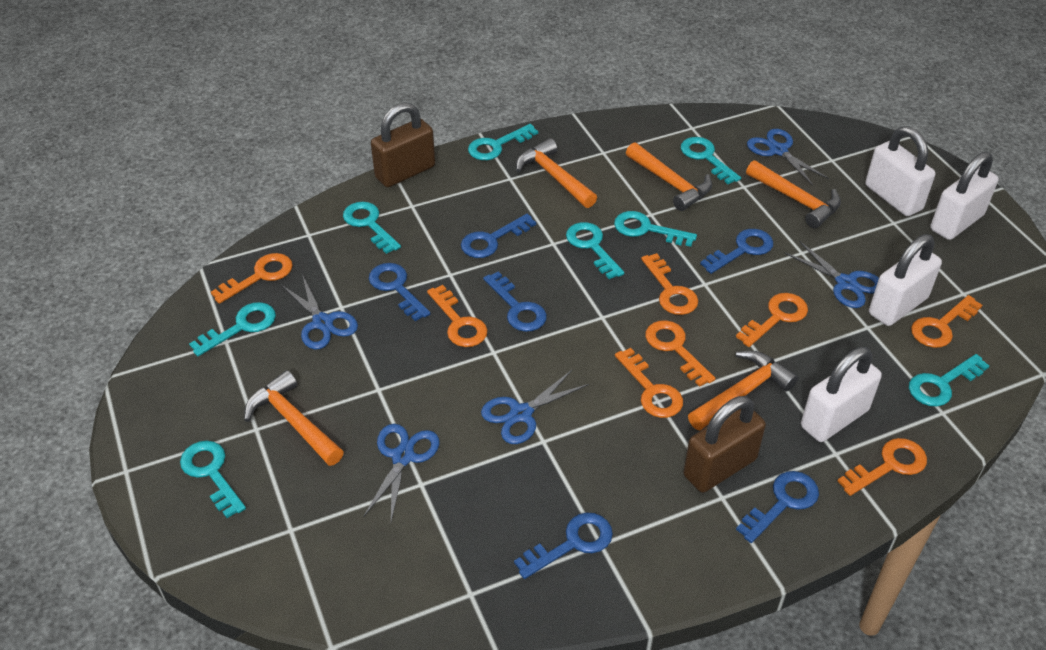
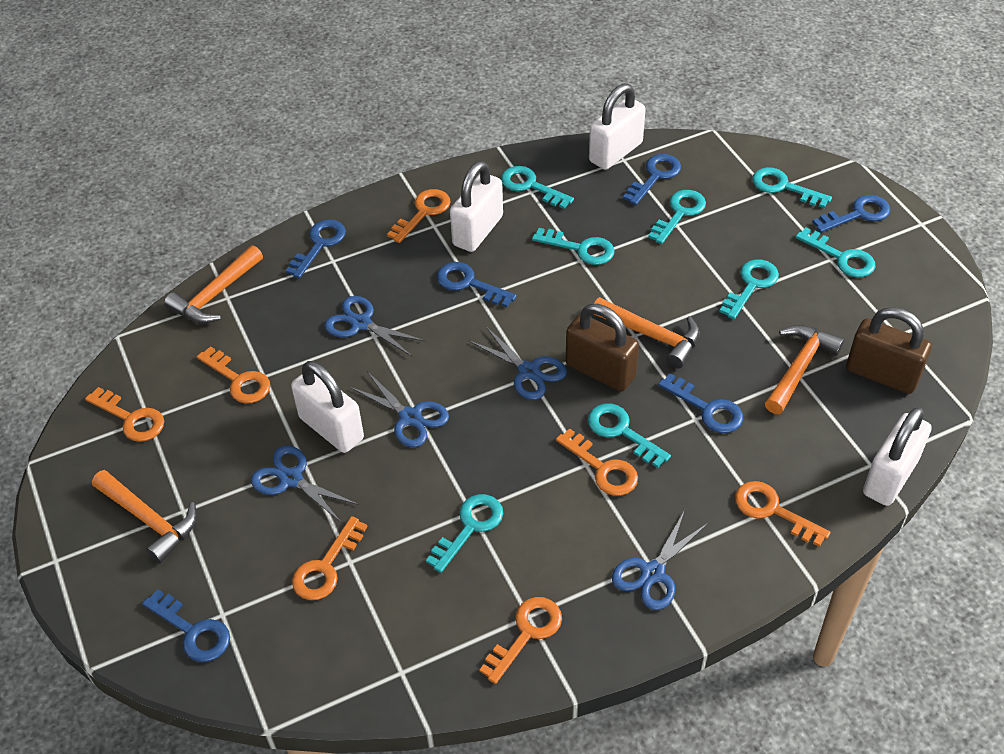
orange hammer: 5 -> 4
orange key: 8 -> 7

